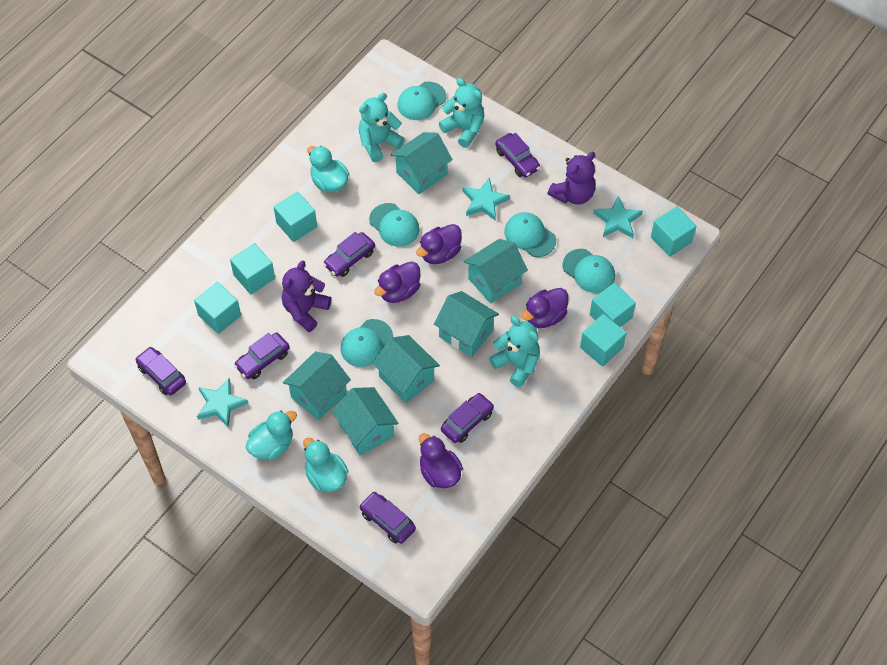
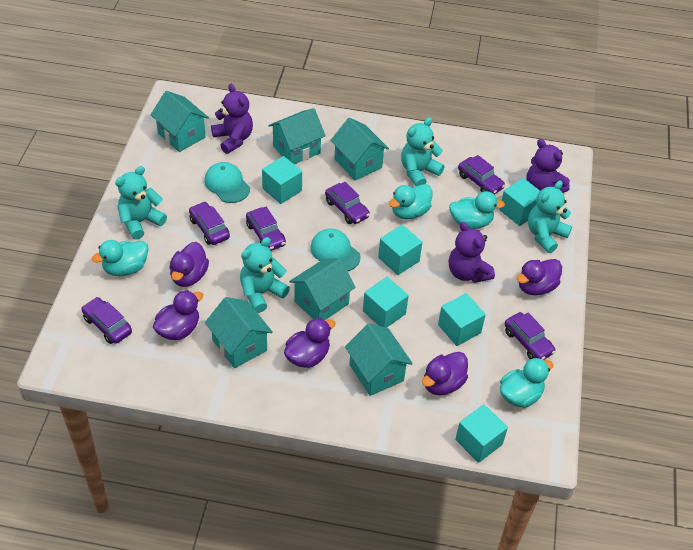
purple duck: 4 -> 5
purple teddy bear: 2 -> 3
turquoise cap: 5 -> 2
turquoise duck: 3 -> 4
turquoise star: 3 -> 0
turquoise teddy bear: 3 -> 4

